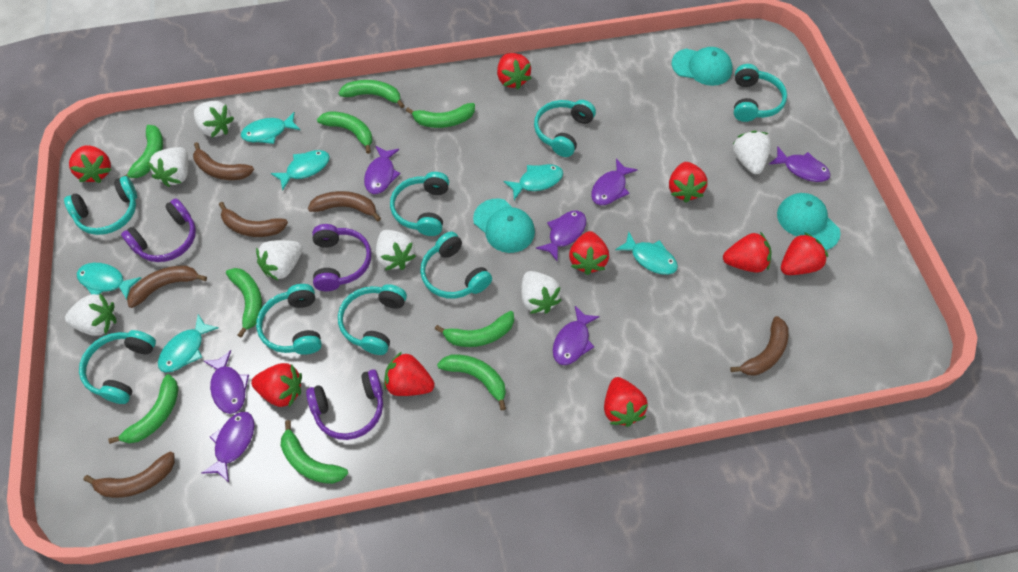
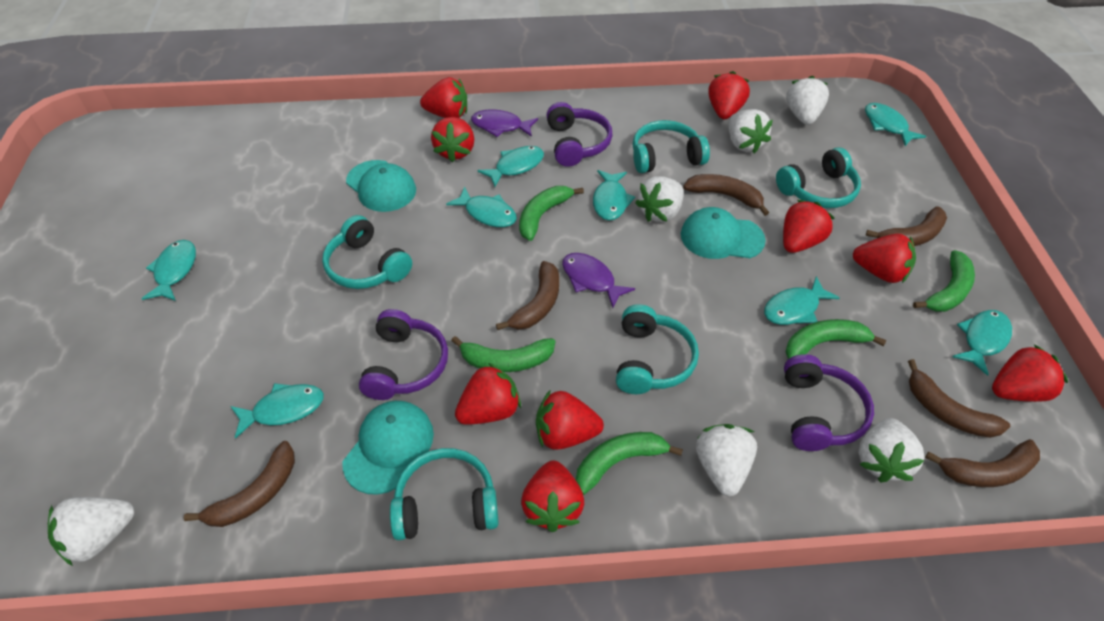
green banana: 9 -> 5
purple fish: 7 -> 2
turquoise fish: 6 -> 8
turquoise headphones: 8 -> 5
white strawberry: 7 -> 6

